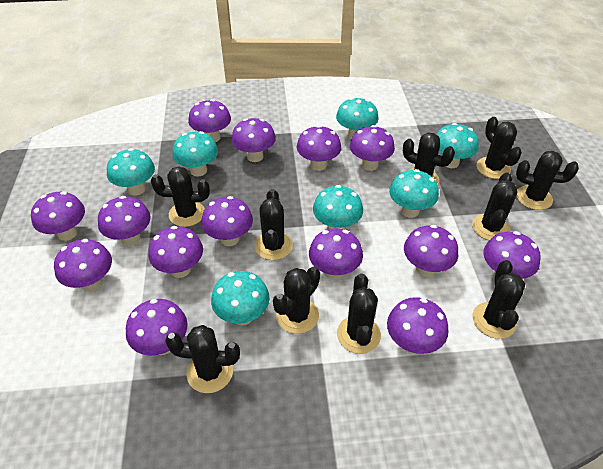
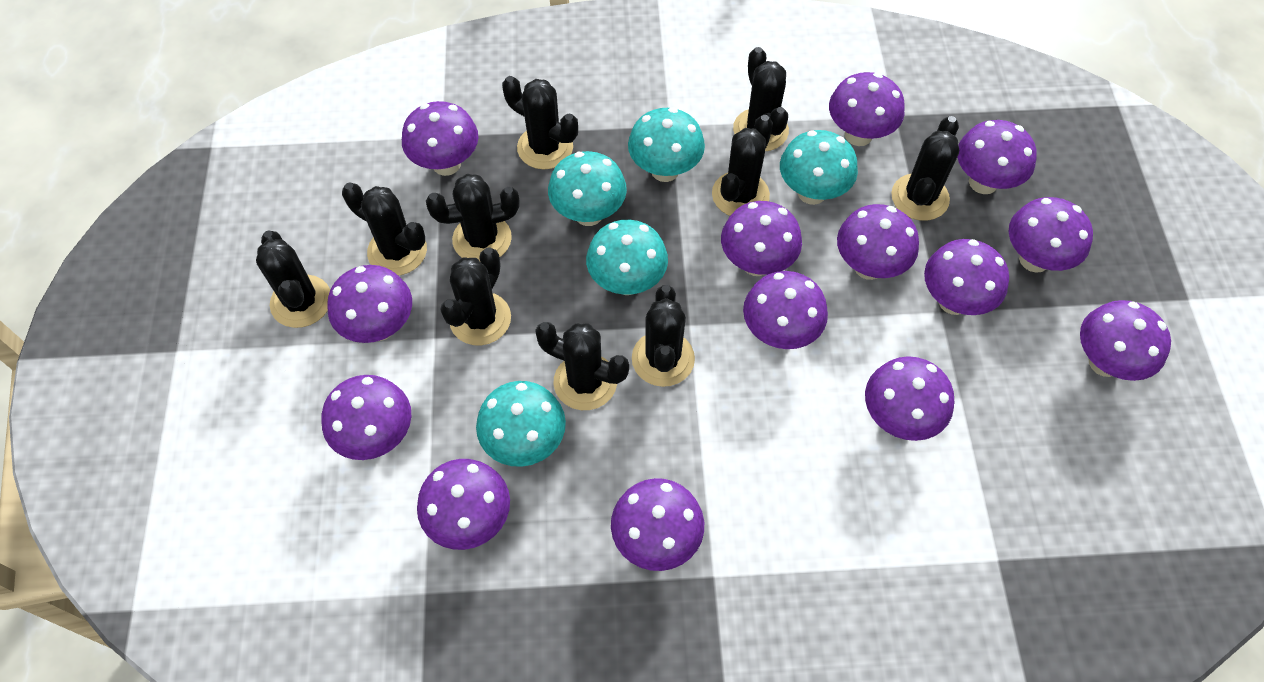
turquoise mushroom: 7 -> 5

